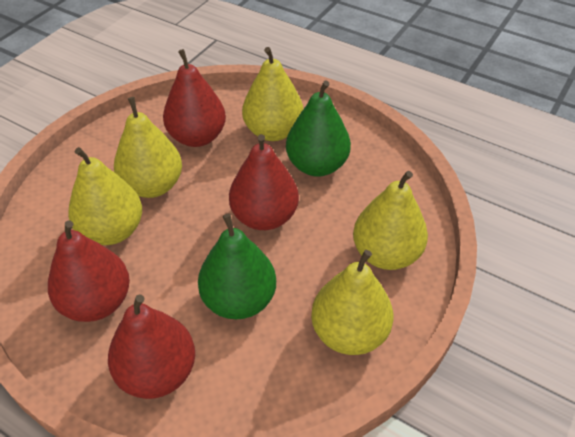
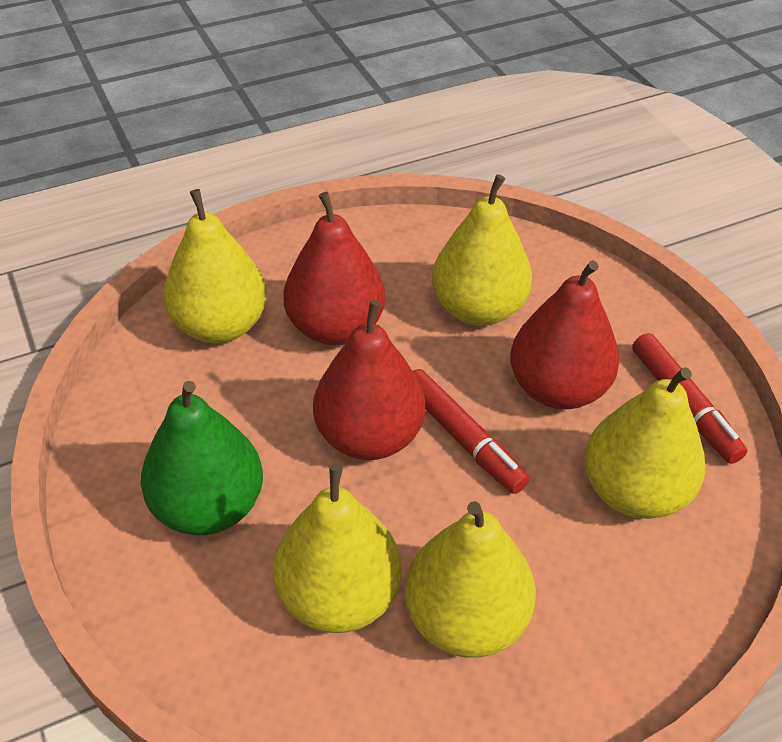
green pear: 2 -> 1
red marker: 0 -> 2
red pear: 4 -> 3

